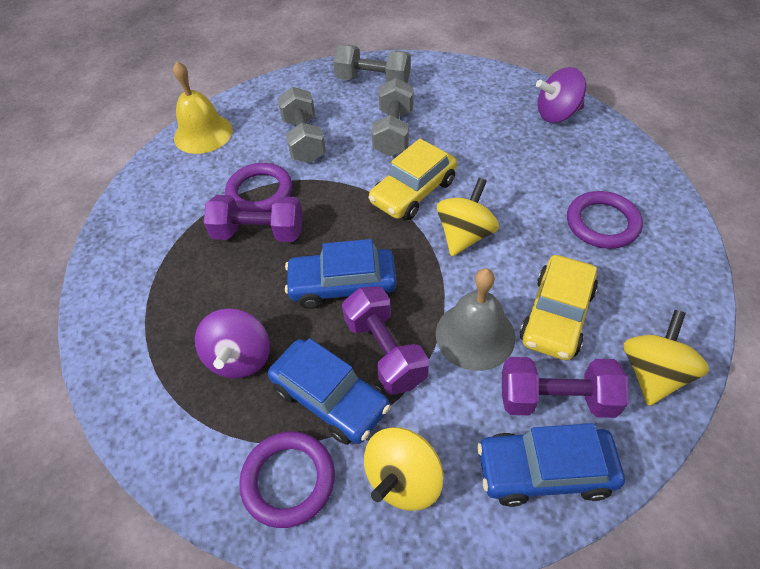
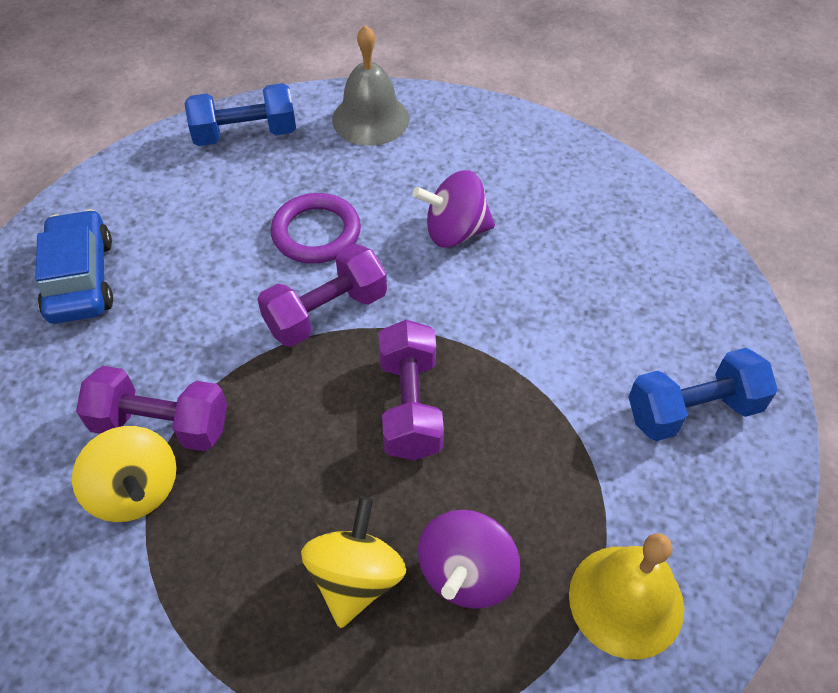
blue car: 3 -> 1
blue dumbbell: 0 -> 2
grey dumbbell: 3 -> 0
purple ring: 3 -> 1
yellow car: 2 -> 0
yellow spinning top: 3 -> 2

